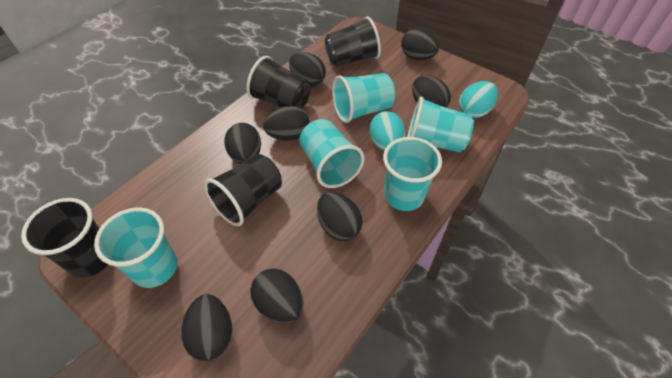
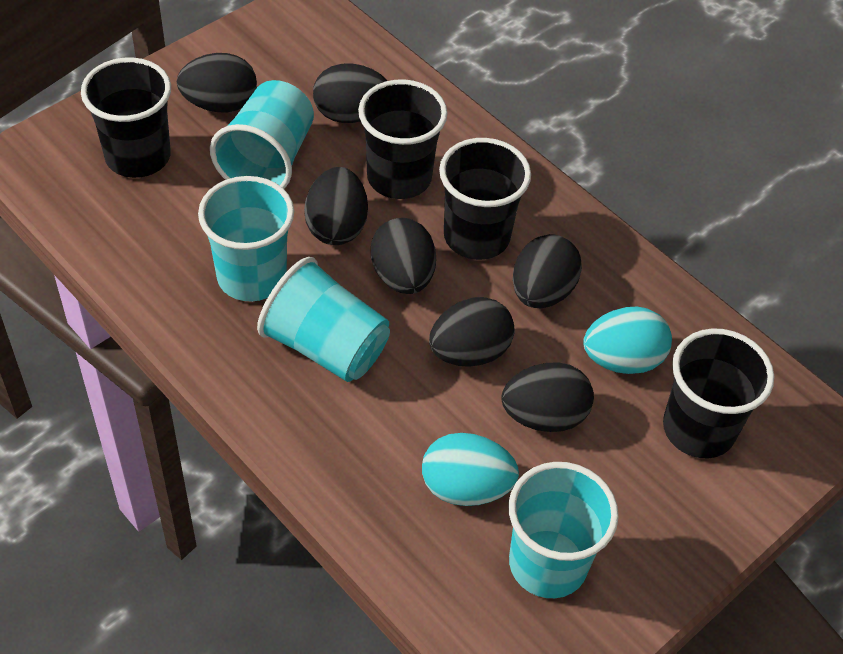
black egg: 8 -> 7
turquoise cup: 5 -> 4

